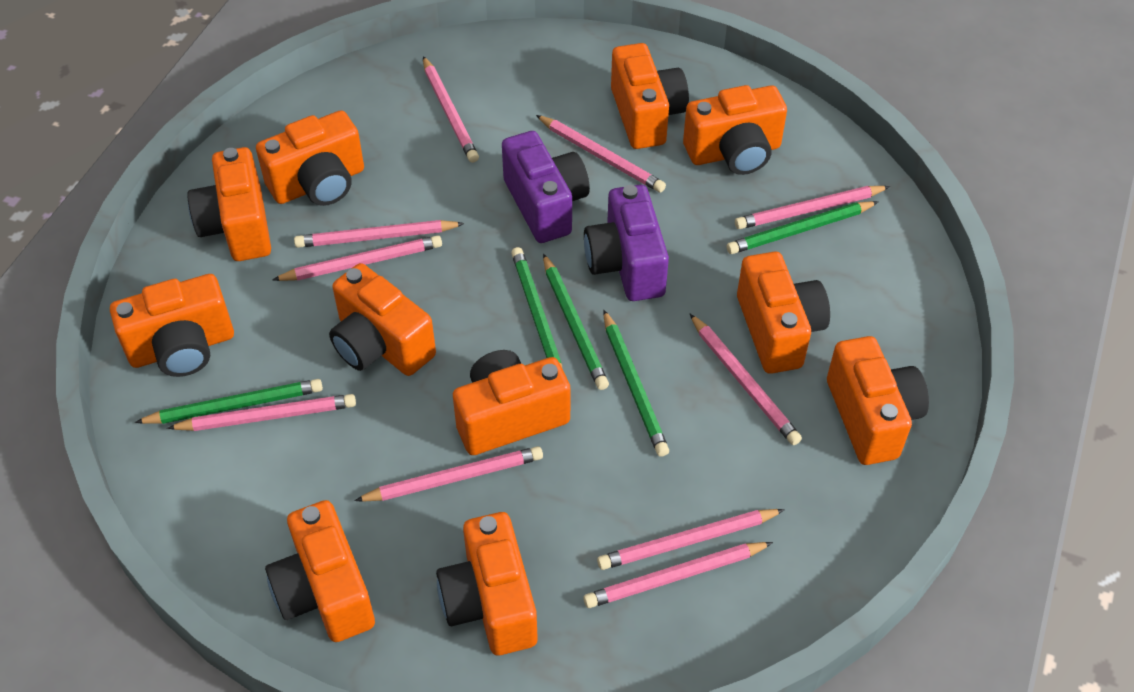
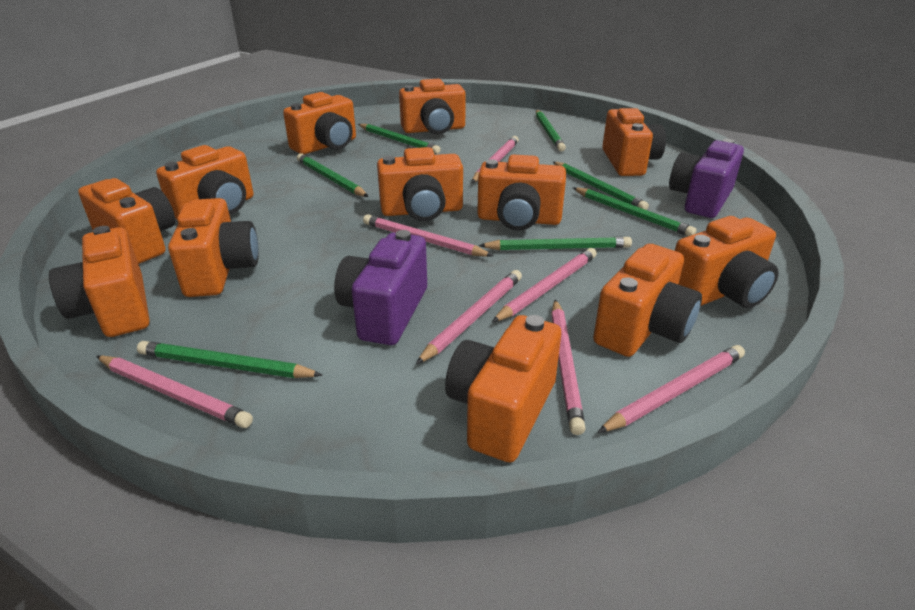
green pencil: 5 -> 7
orange camera: 11 -> 12
pink pencil: 10 -> 7

